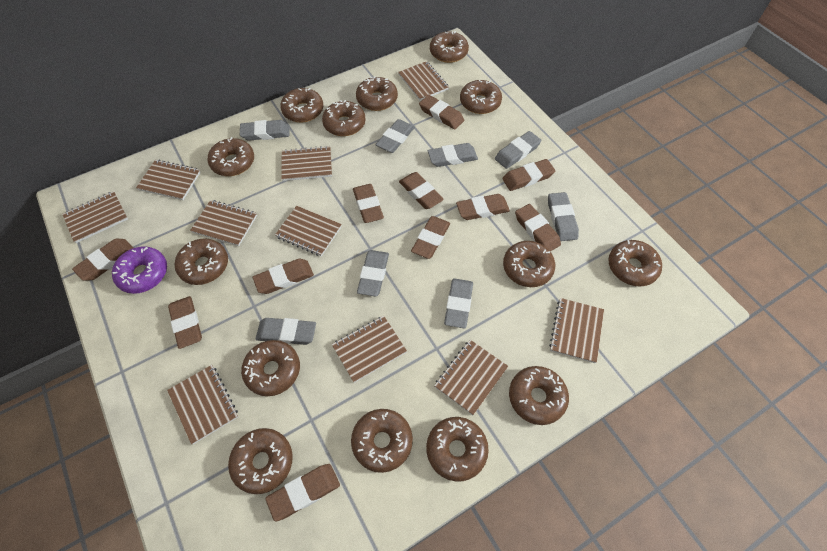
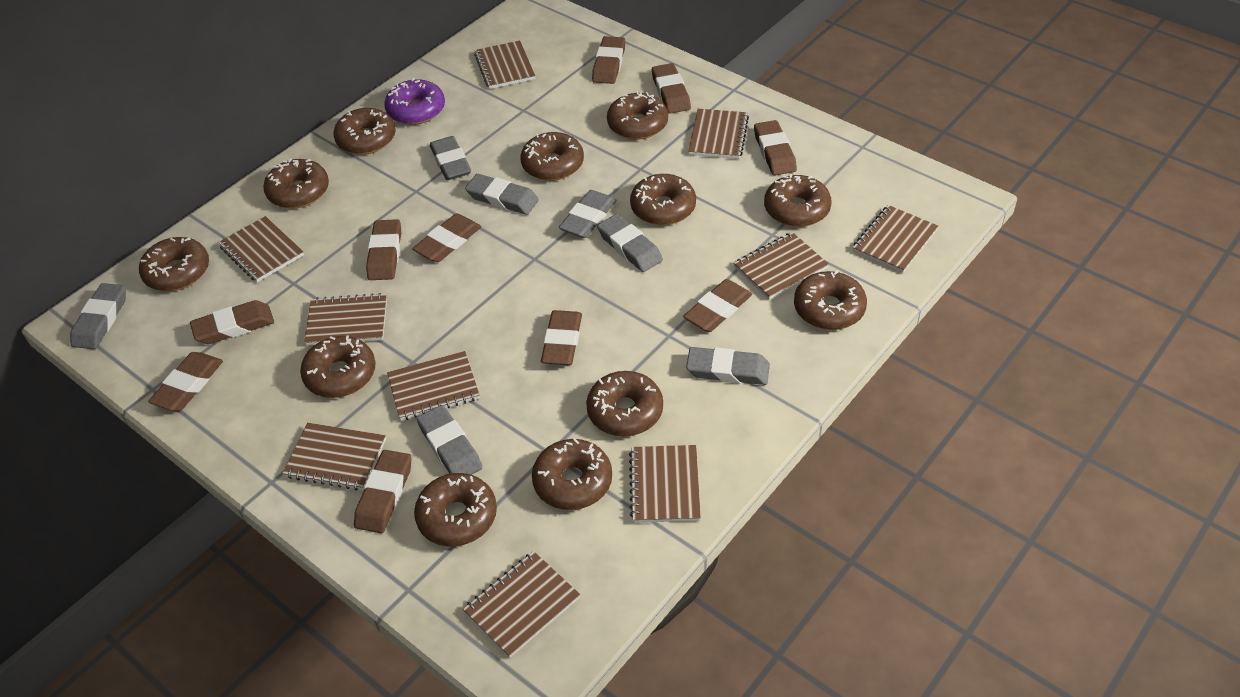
brown donut: 14 -> 12
brown eraser: 11 -> 10
grey eraser: 8 -> 7

